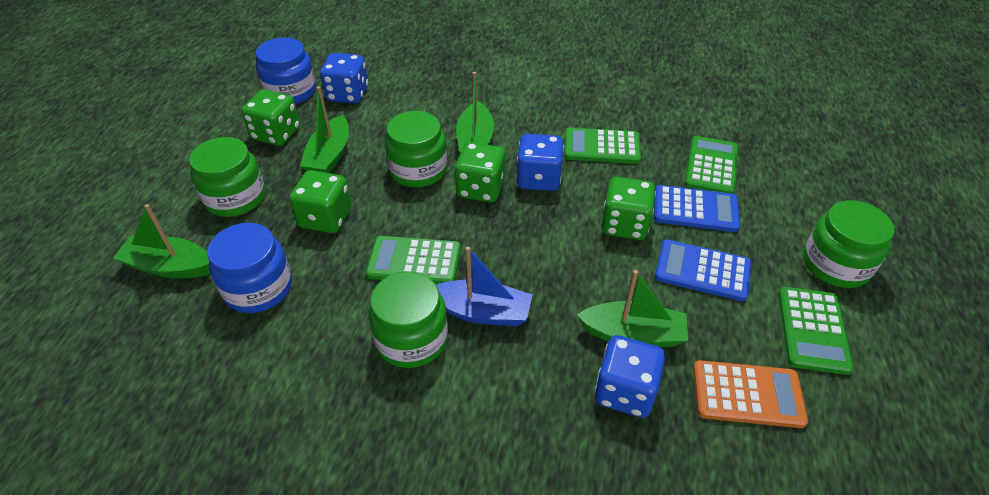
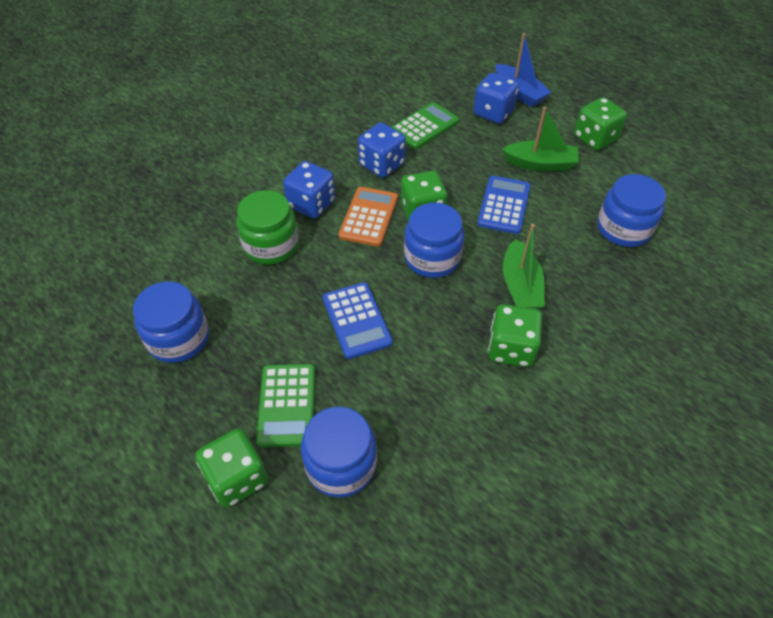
blue jar: 2 -> 4
green boat: 4 -> 2
green calculator: 4 -> 2
green jar: 4 -> 1

